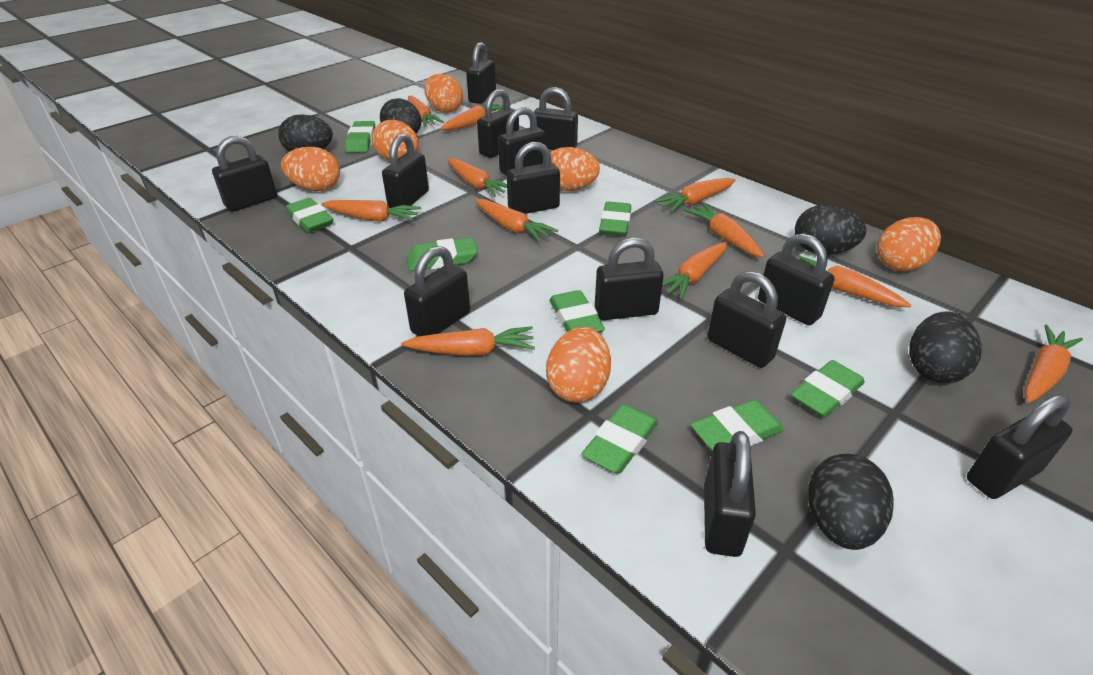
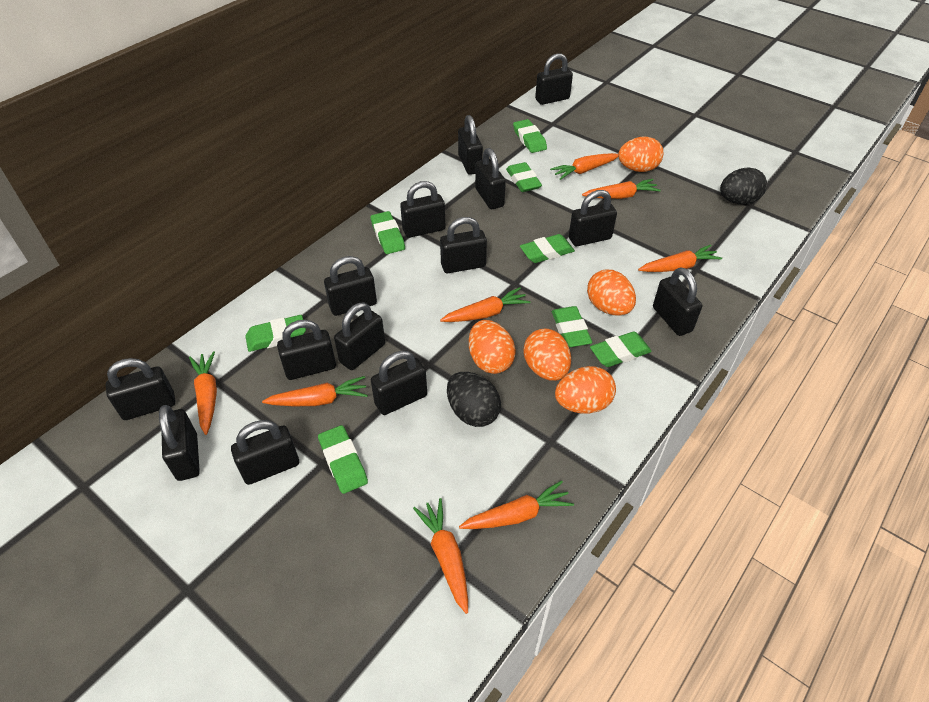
black egg: 5 -> 2
black padlock: 13 -> 14
orange carrot: 11 -> 8
orange egg: 6 -> 5

